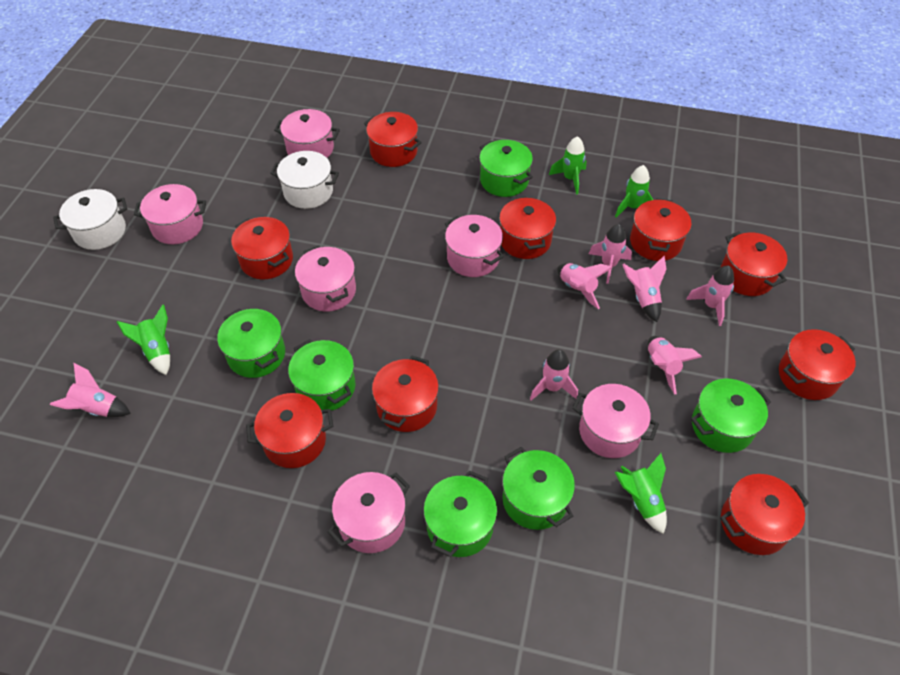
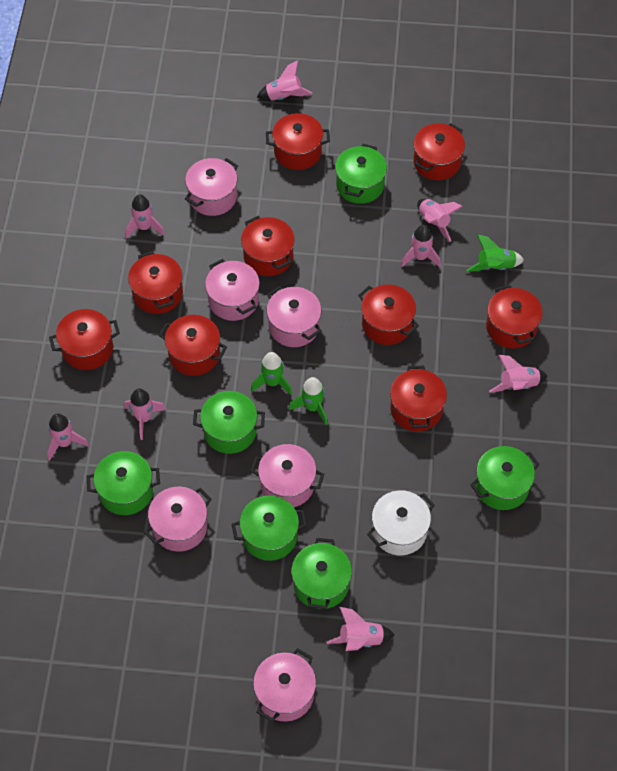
green rocket: 4 -> 3
pink rocket: 7 -> 8
white pot: 2 -> 1

